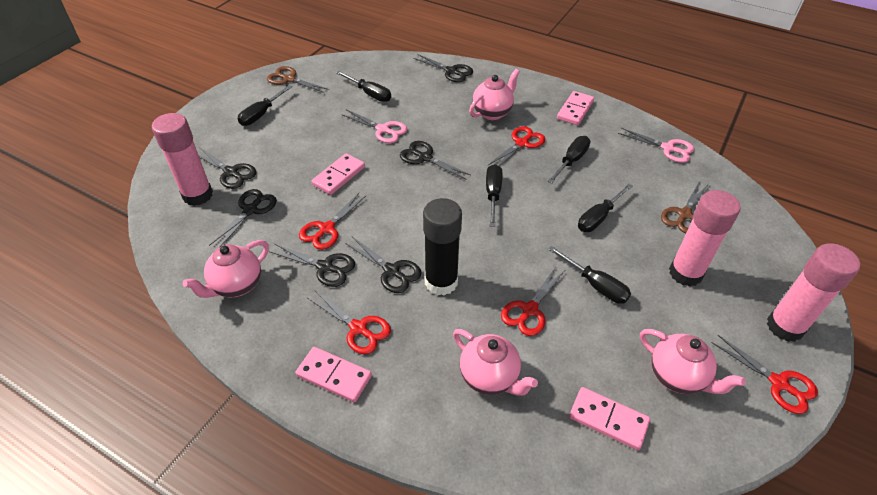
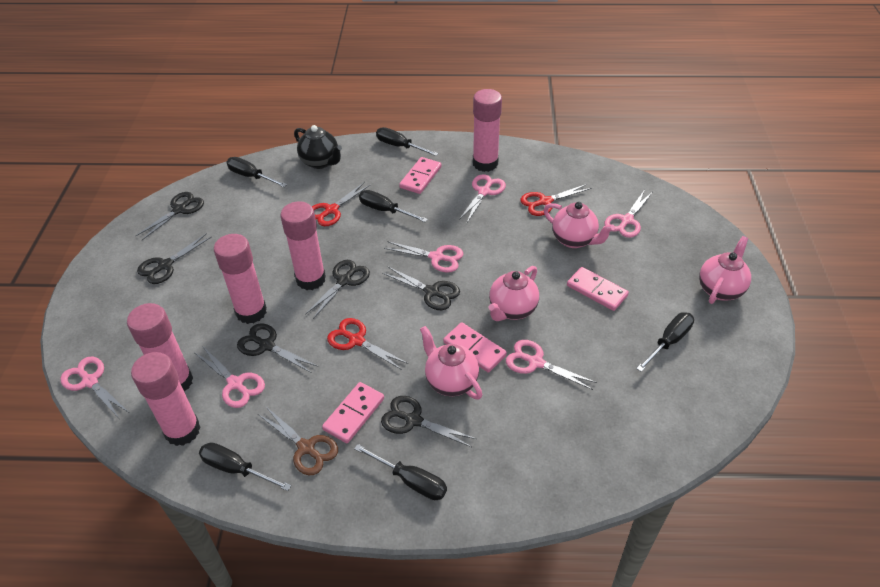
black glue stick: 1 -> 0
black teapot: 0 -> 1
brown scissors: 2 -> 1
pink glue stick: 3 -> 5
pink scissors: 2 -> 6
red scissors: 5 -> 3

